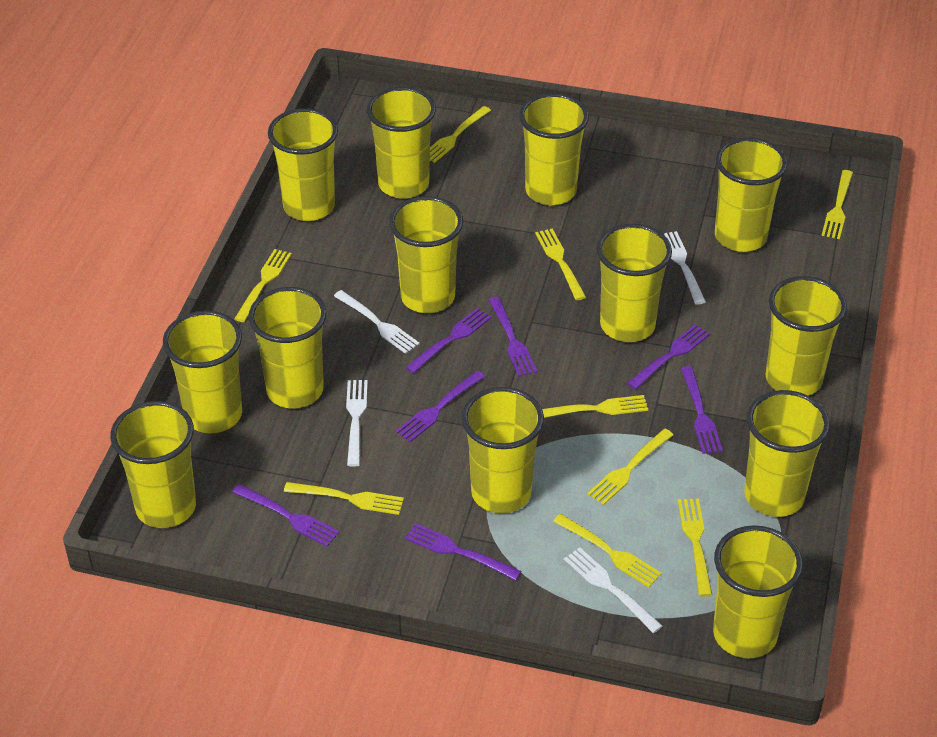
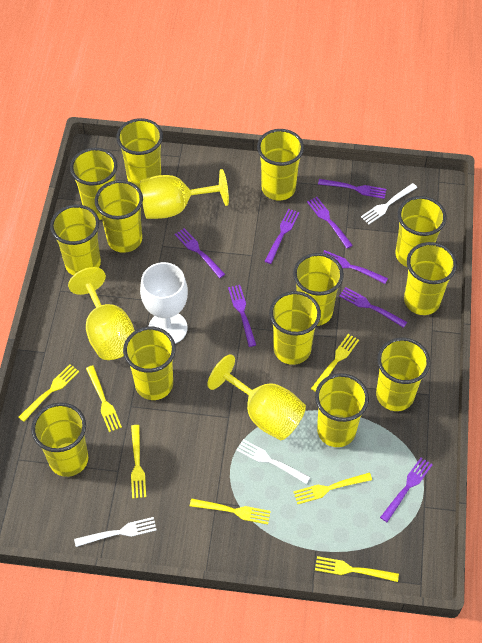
purple fork: 7 -> 8
white fork: 4 -> 3
white goblet: 0 -> 1
yellow fork: 9 -> 7
yellow goblet: 0 -> 3

